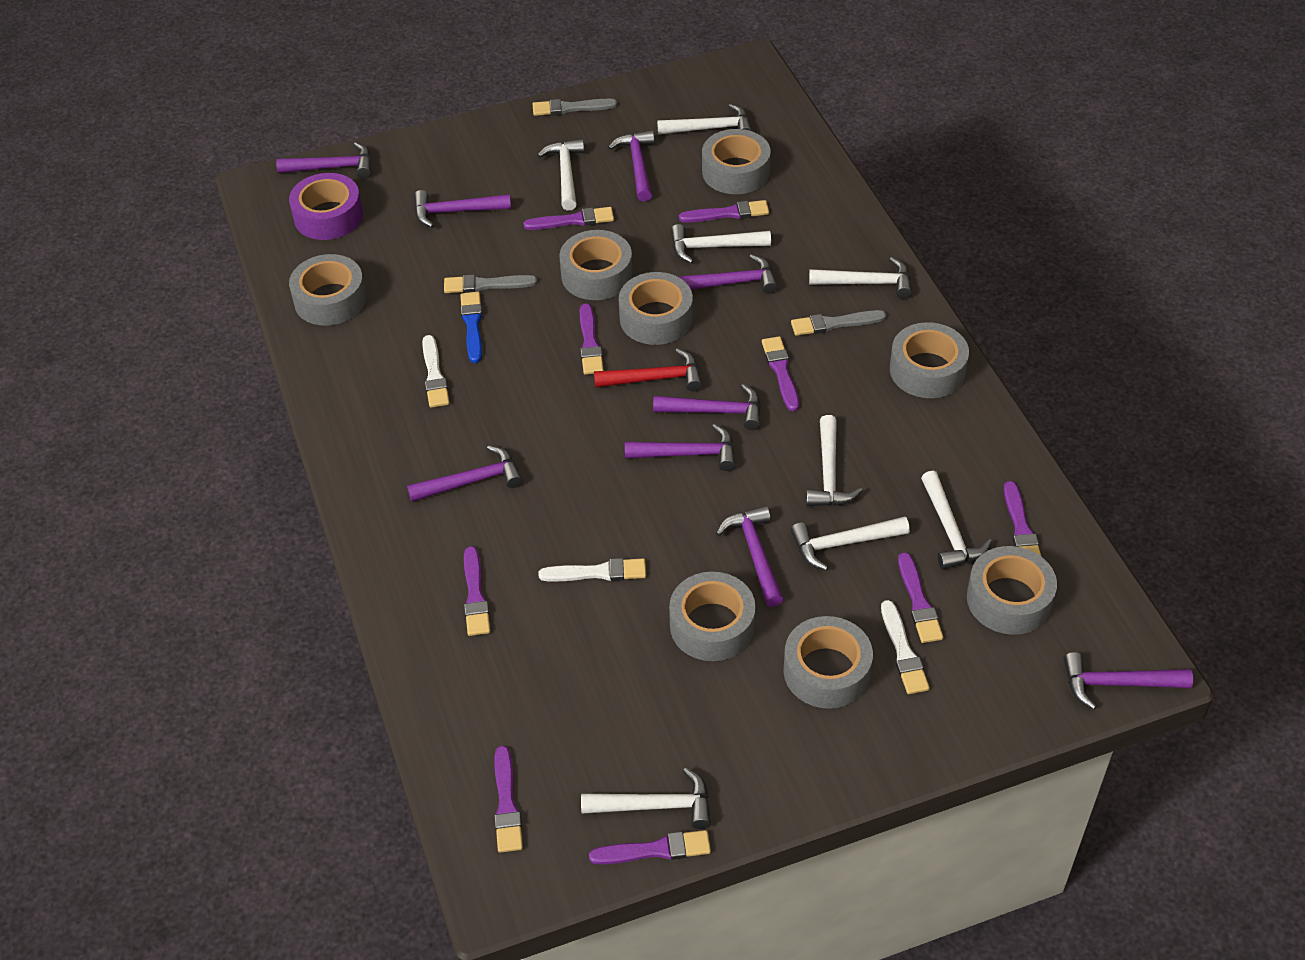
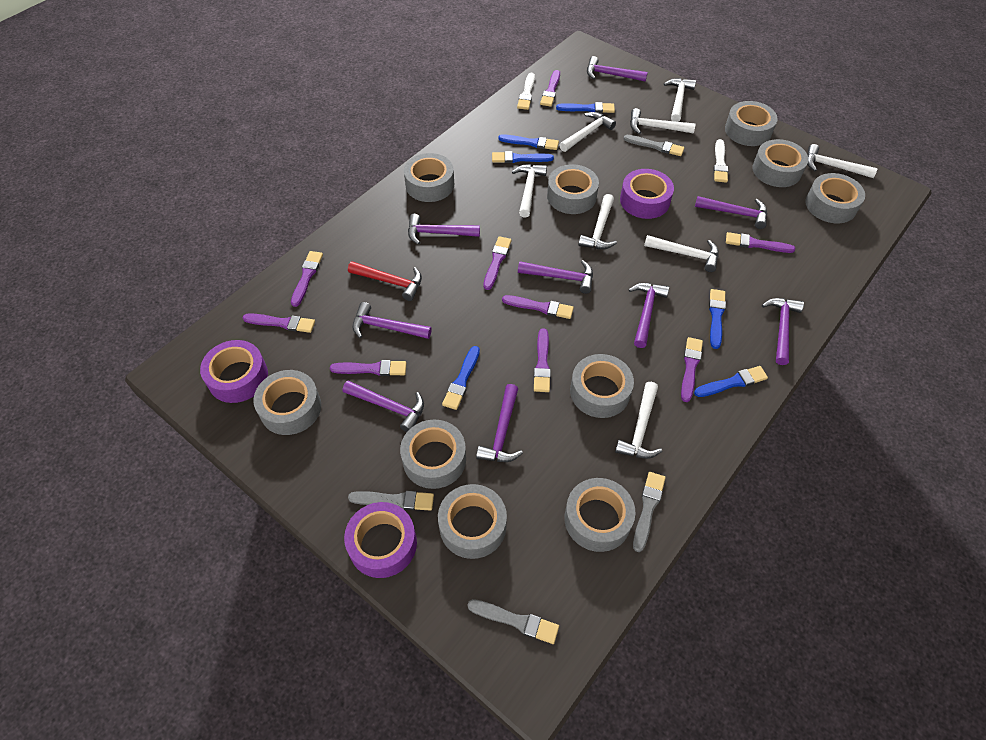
blue brush: 1 -> 6
grey brush: 3 -> 4
grey tape: 8 -> 10
purple tape: 1 -> 3
white brush: 3 -> 2

